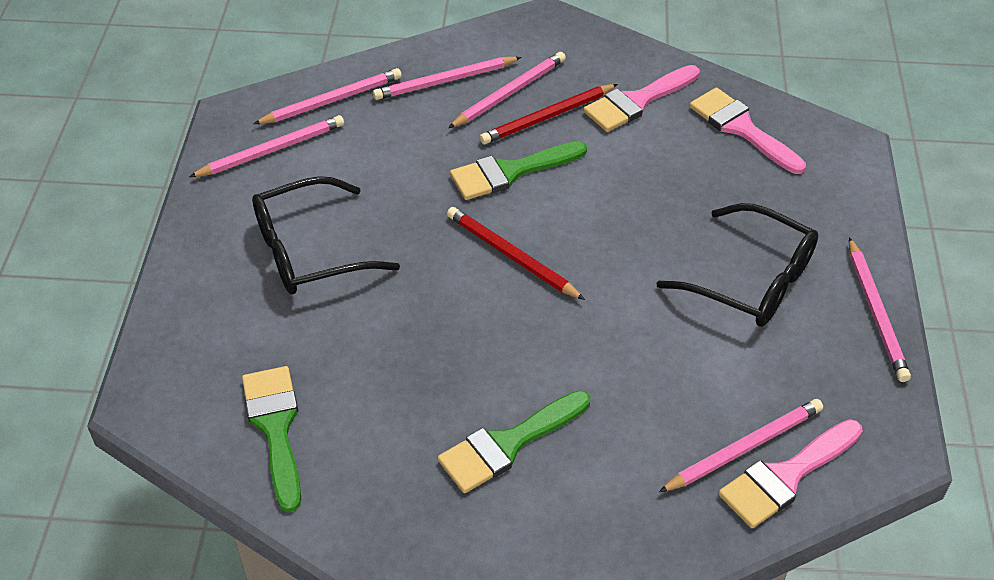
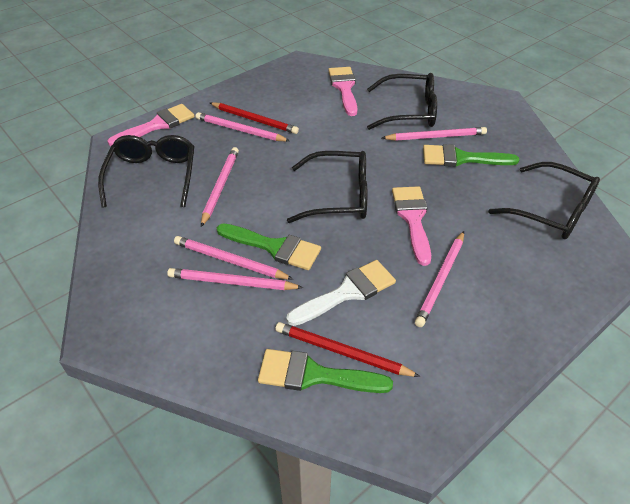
black glasses: 2 -> 4
white brush: 0 -> 1

